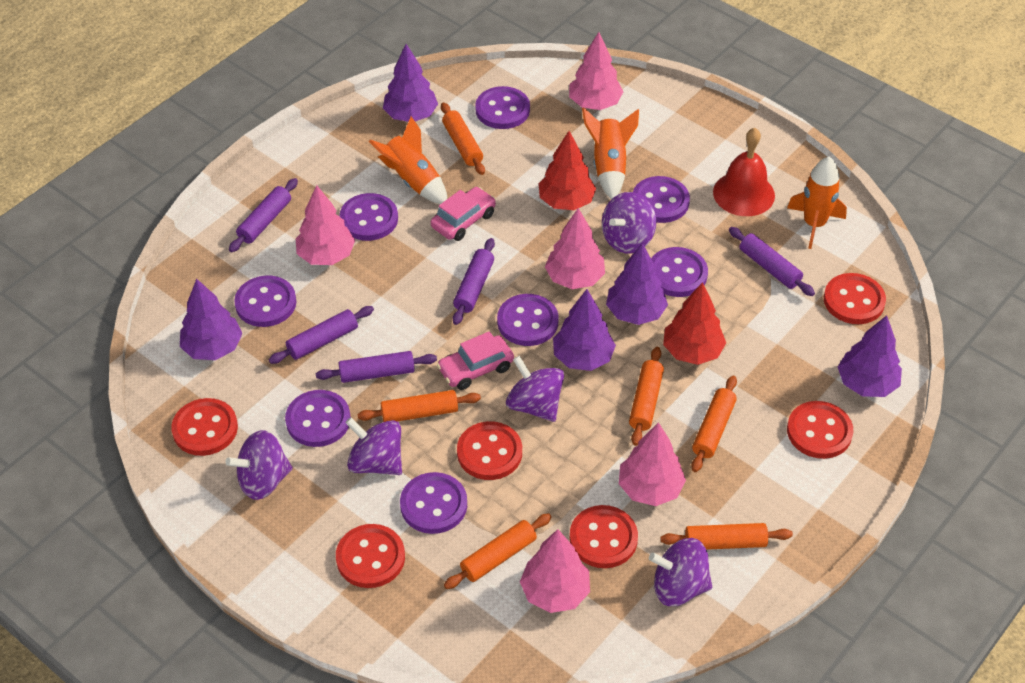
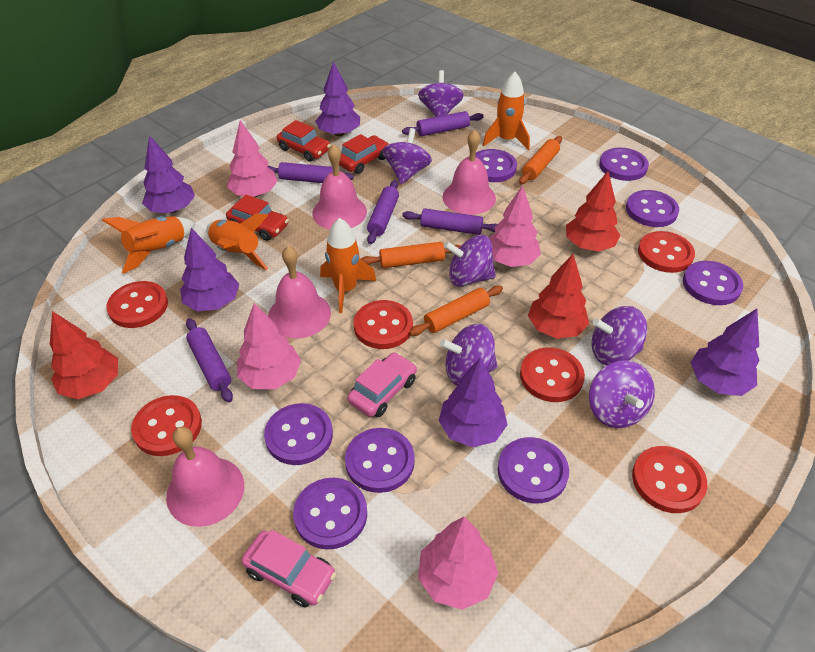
orange rocket: 3 -> 4
orange rolling pin: 6 -> 3
pink bell: 0 -> 4
pink tree: 5 -> 4
purple spinning top: 5 -> 6
red bell: 1 -> 0
red car: 0 -> 3
red tree: 2 -> 3

